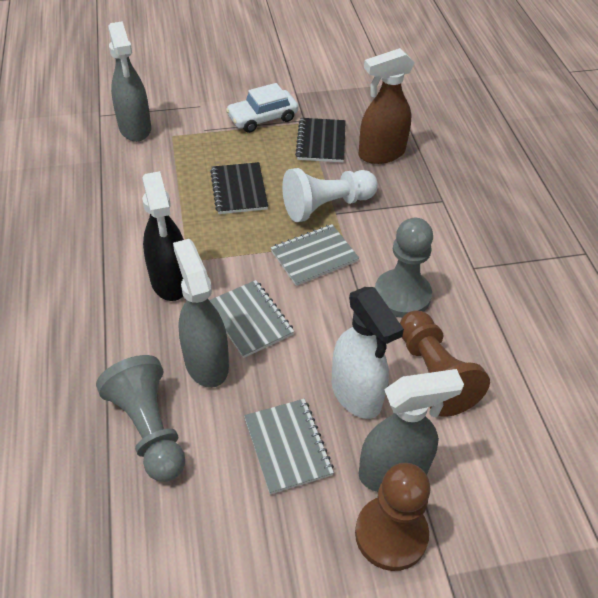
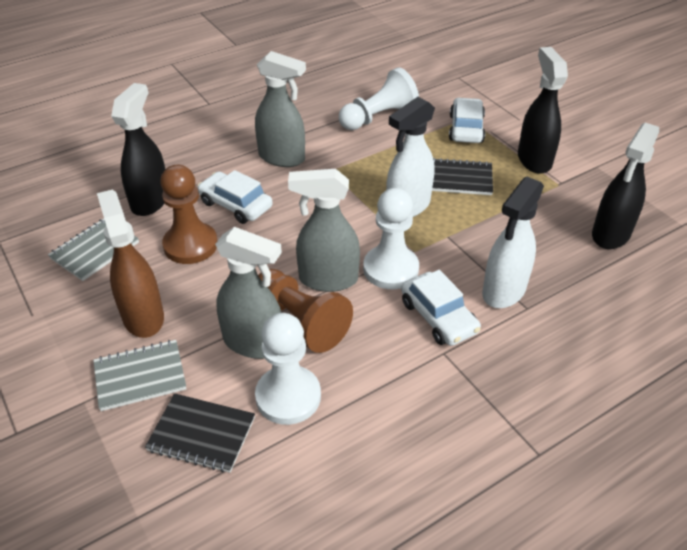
black spray bottle: 1 -> 3
grey notebook: 3 -> 2
grey pawn: 2 -> 0
white car: 1 -> 3
white pawn: 1 -> 3
white spray bottle: 1 -> 2

